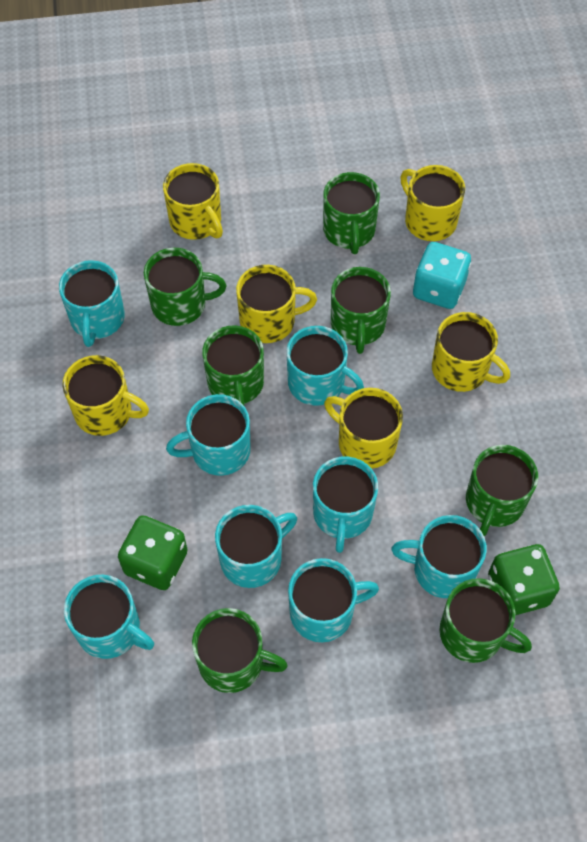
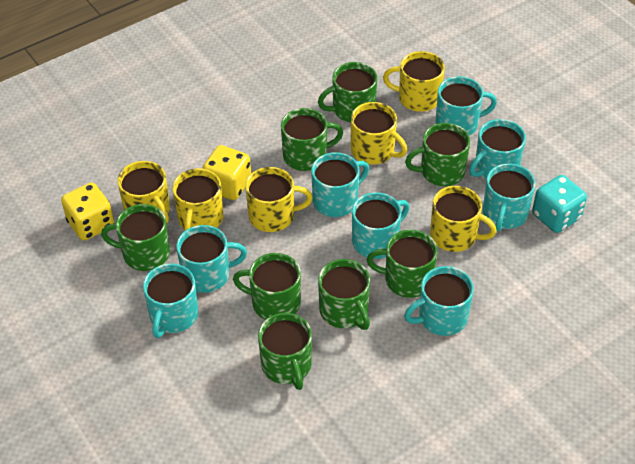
green dice: 2 -> 0
green mug: 7 -> 8
yellow dice: 0 -> 2

